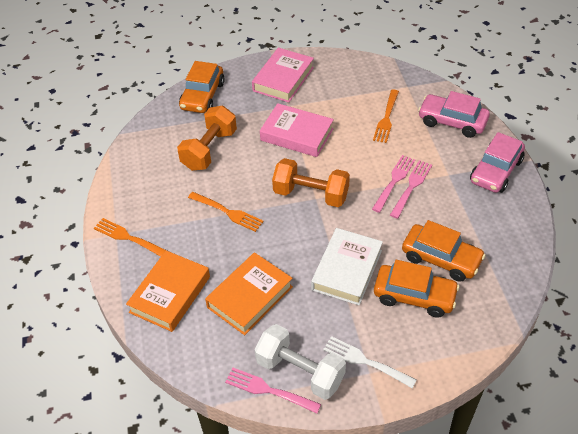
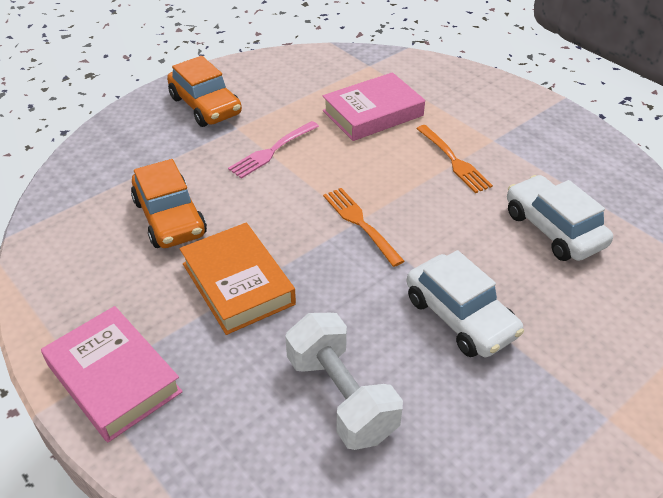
orange book: 2 -> 1
orange car: 3 -> 2
orange dumbbell: 2 -> 0
orange fork: 3 -> 2
pink car: 2 -> 0
pink fork: 3 -> 1
white book: 1 -> 0
white car: 0 -> 2
white fork: 1 -> 0

